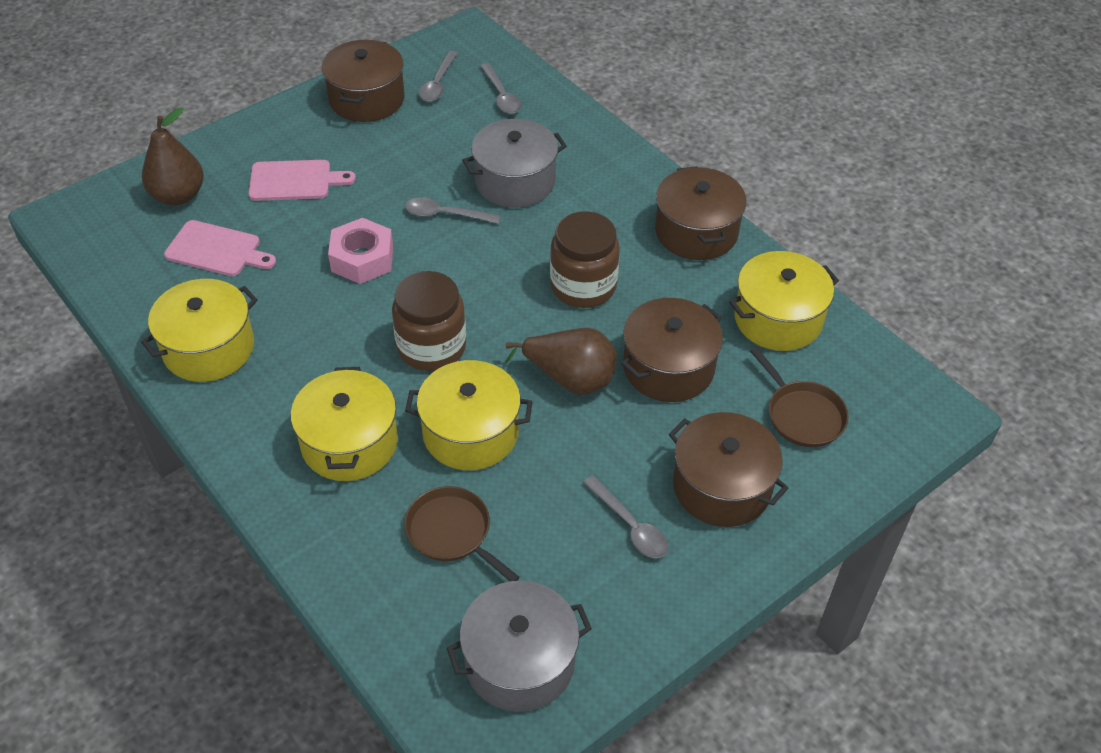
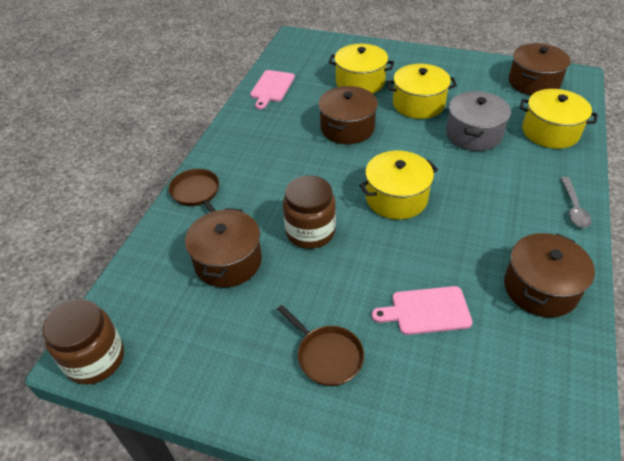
brown pear: 2 -> 0
grey pot: 2 -> 1
grey spoon: 4 -> 1
pink nut: 1 -> 0

